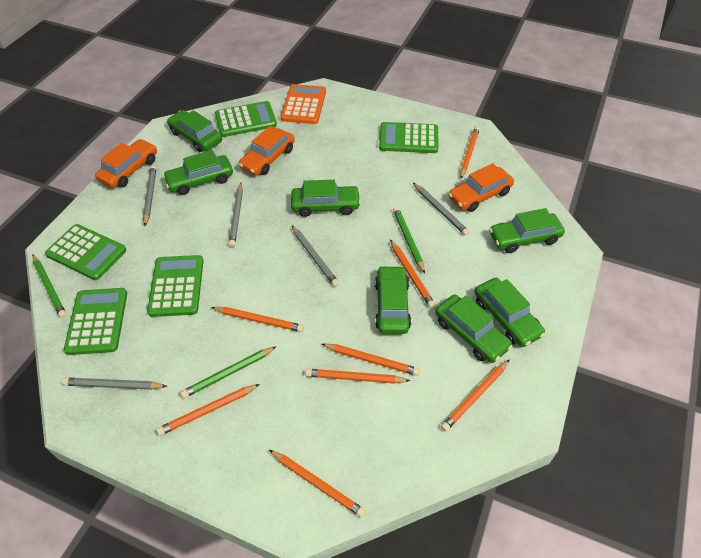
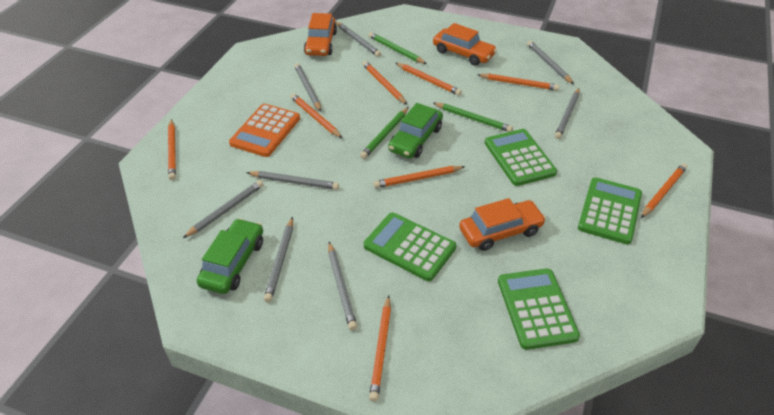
green calculator: 5 -> 4
green car: 7 -> 2
grey pencil: 5 -> 8

